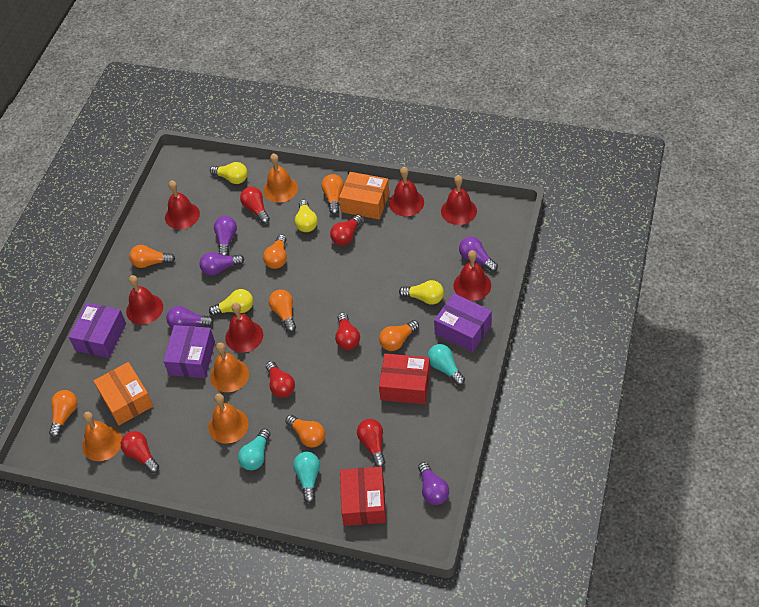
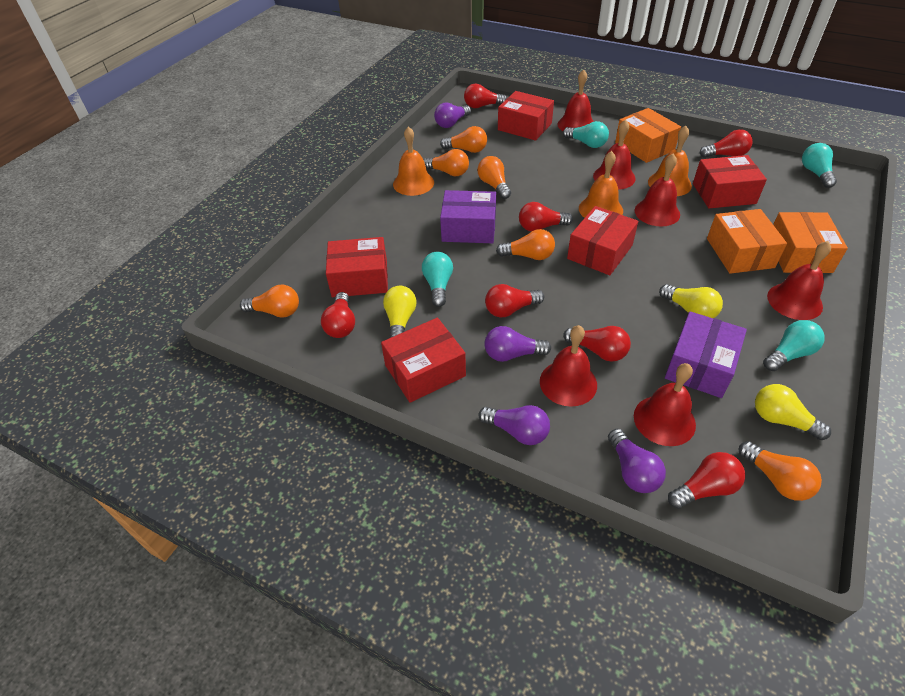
orange bell: 4 -> 3
orange box: 2 -> 3
orange light bulb: 7 -> 6
purple box: 3 -> 2
purple light bulb: 5 -> 4
red box: 2 -> 5
red light bulb: 6 -> 7
turquoise light bulb: 3 -> 4
yellow light bulb: 4 -> 3

